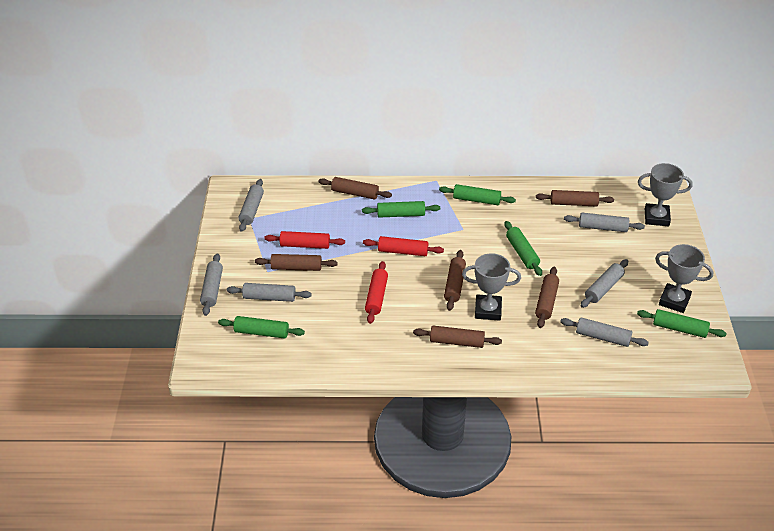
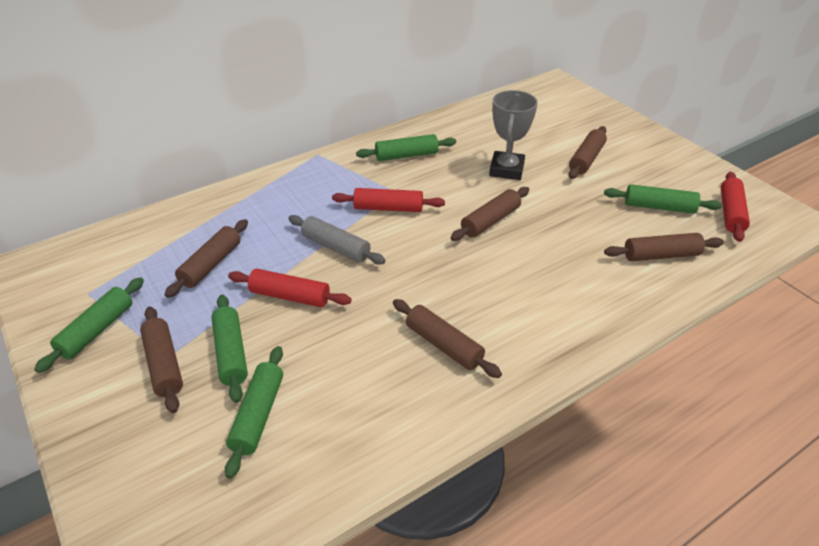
grey rolling pin: 6 -> 1
grey trophy: 3 -> 1

